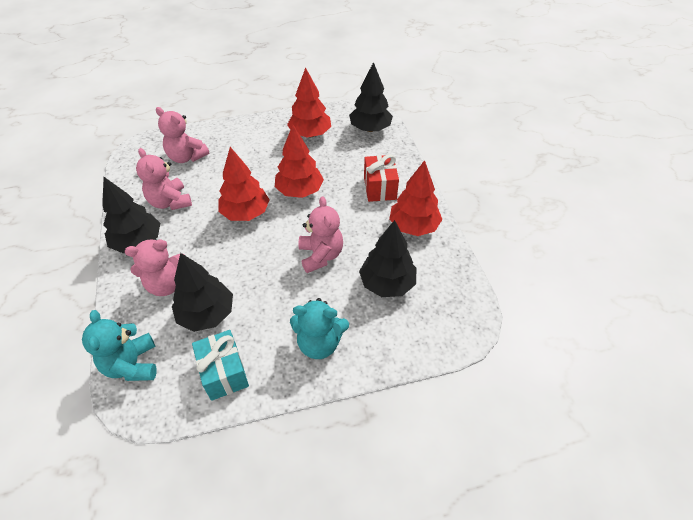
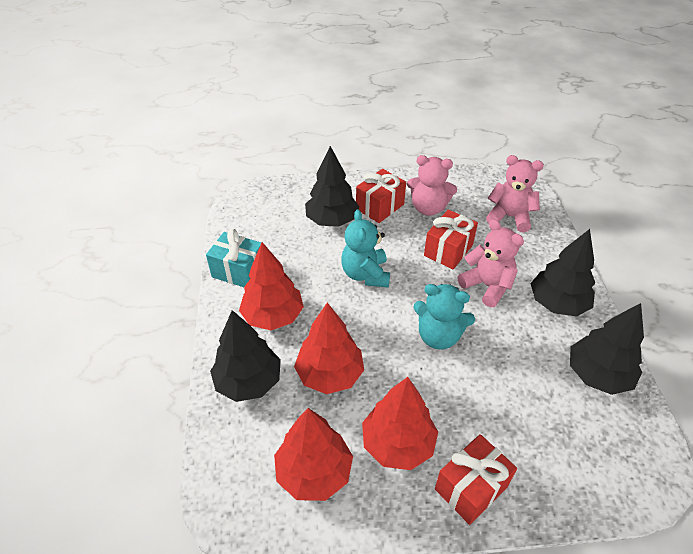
pink teddy bear: 4 -> 3
red gift: 1 -> 3

